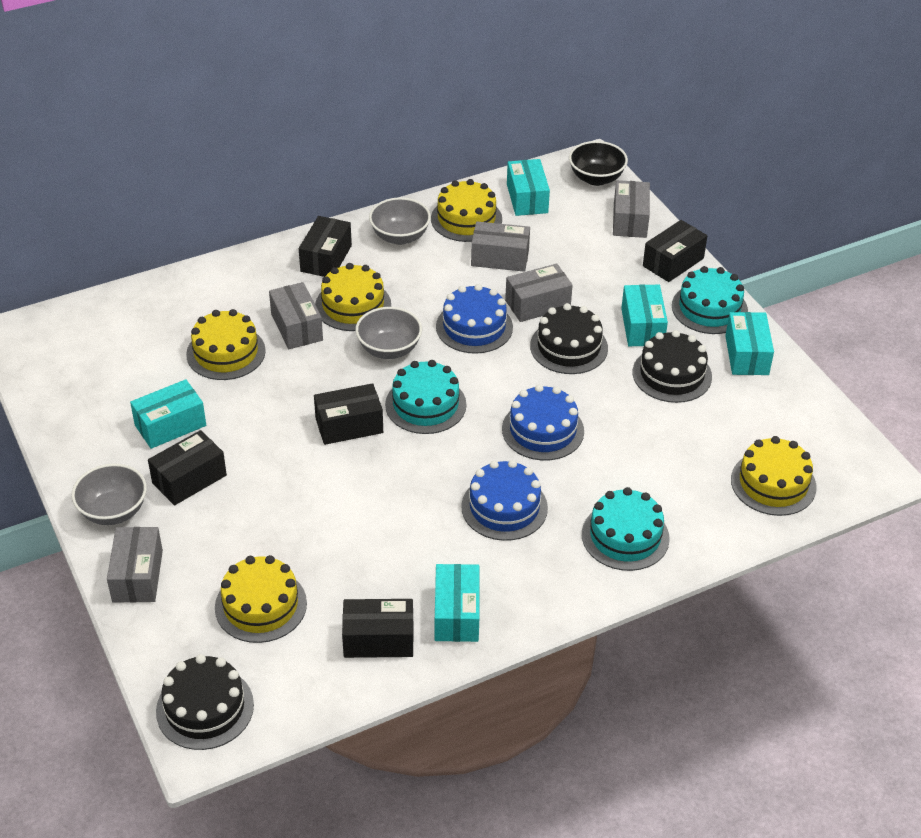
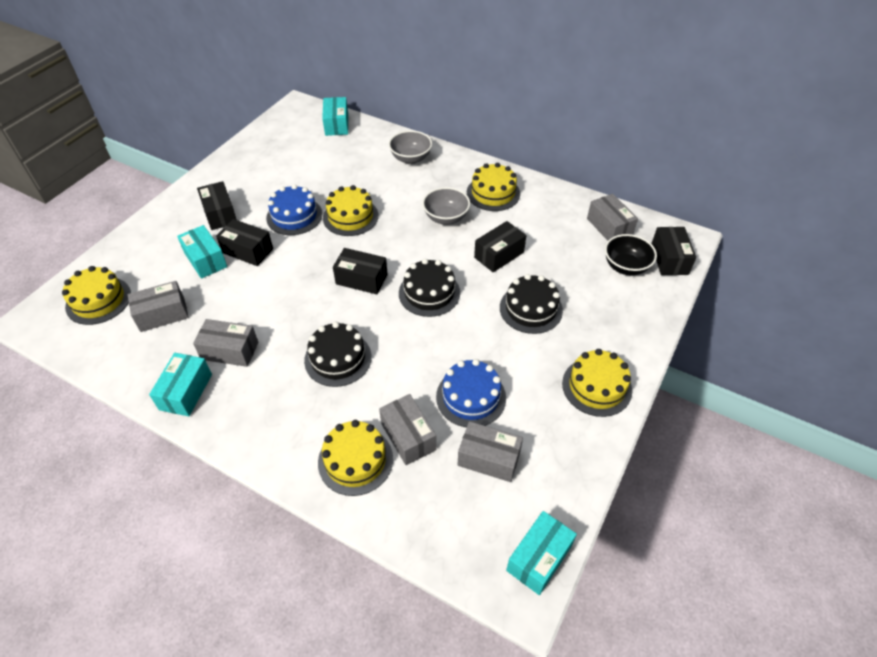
blue cake: 3 -> 2
grey bowl: 3 -> 2
turquoise box: 5 -> 4
turquoise cake: 3 -> 0

